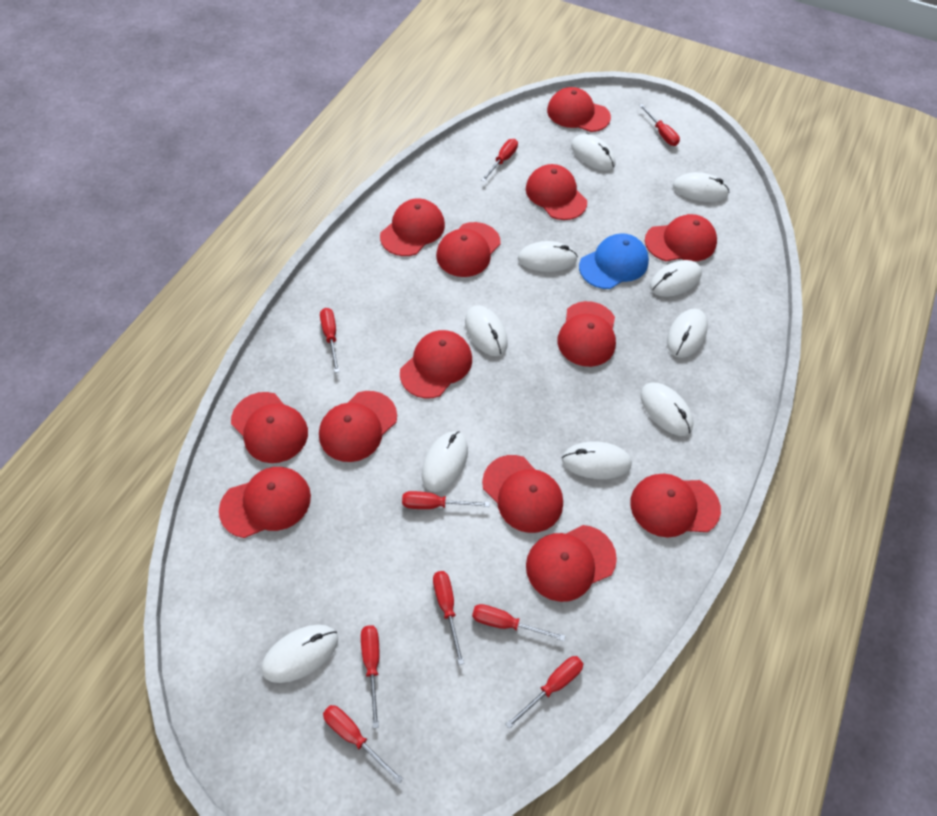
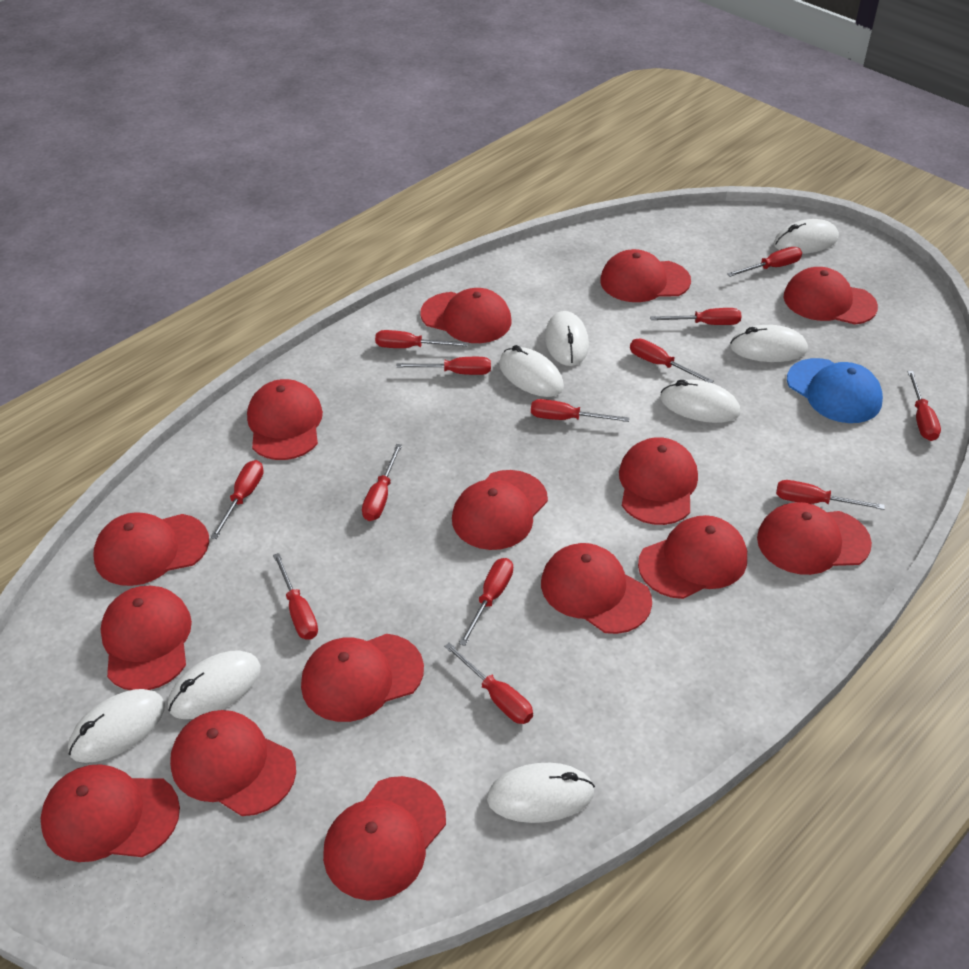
red cap: 13 -> 15
red screwdriver: 9 -> 13
white mouse: 10 -> 8

